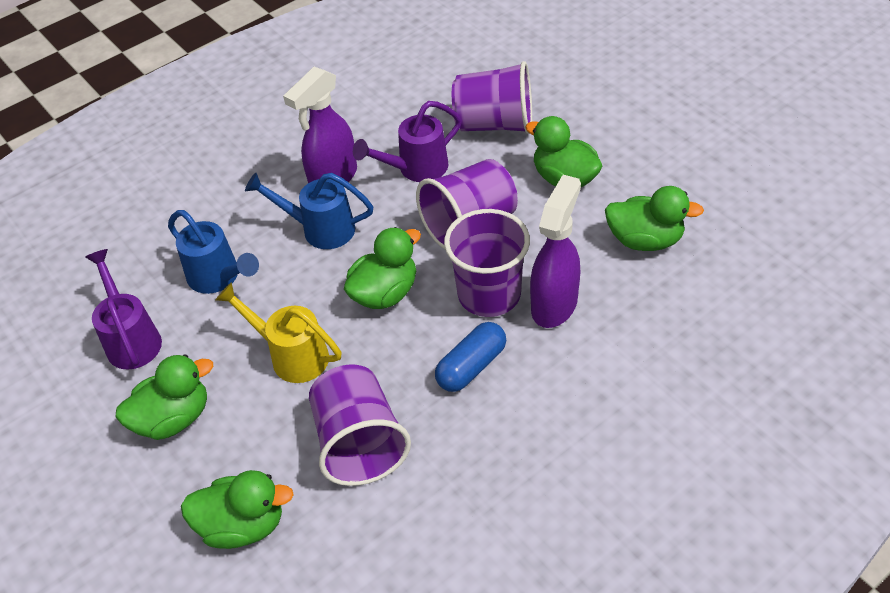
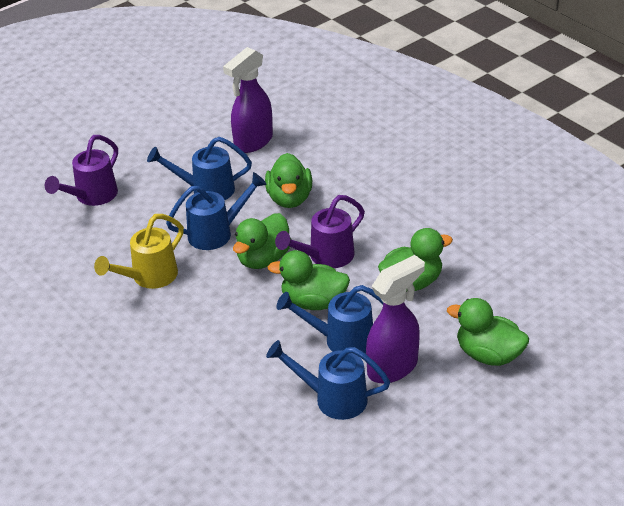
blue capsule: 1 -> 0
blue watering can: 2 -> 4
purple cup: 4 -> 0

